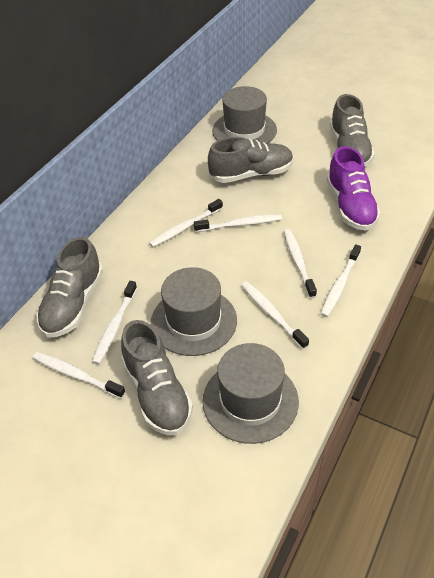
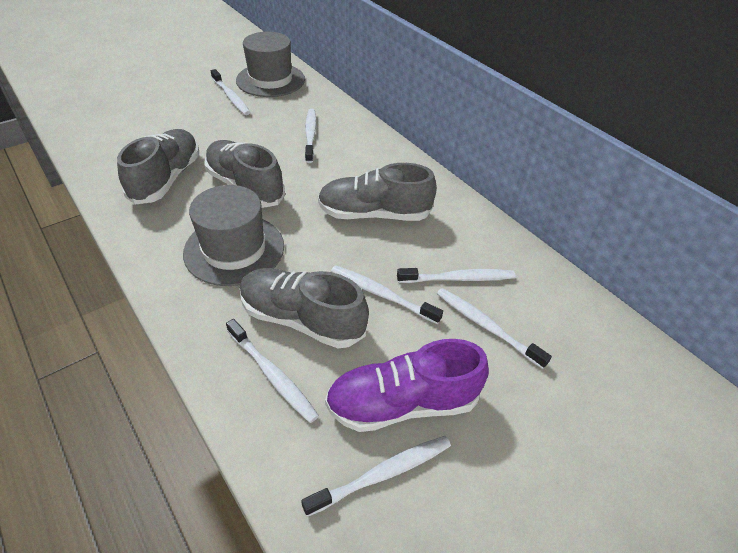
grey hat: 3 -> 2

